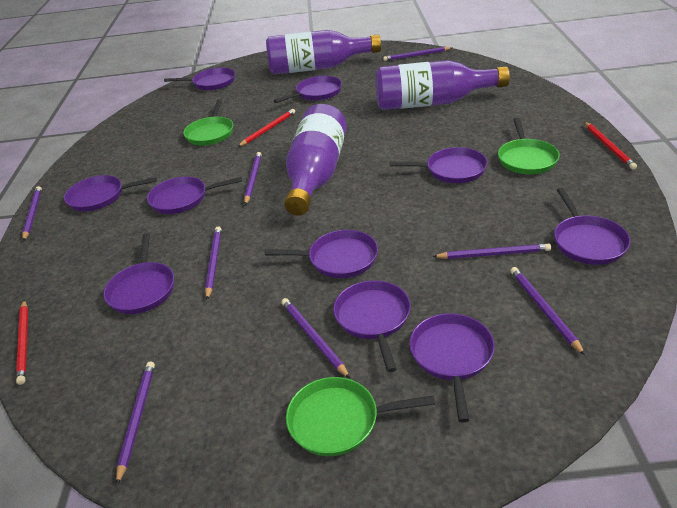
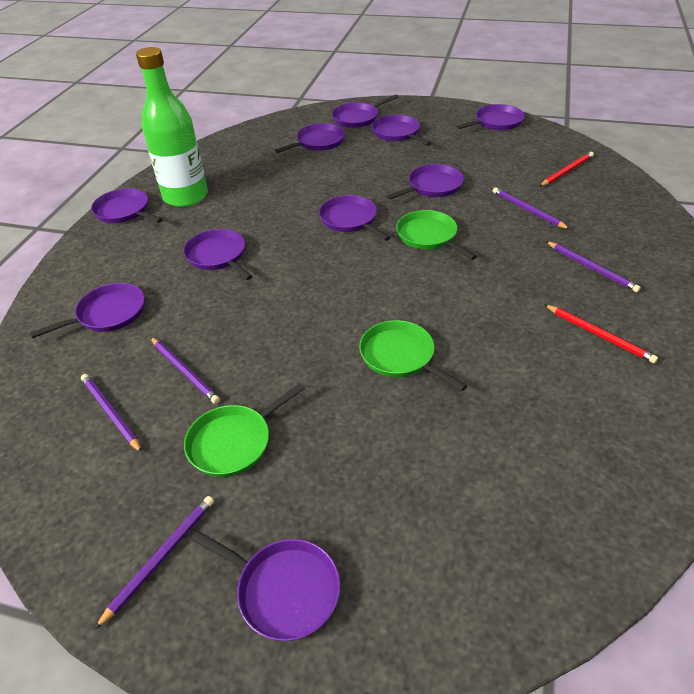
green bottle: 0 -> 1
purple bottle: 3 -> 0
purple pencil: 8 -> 5
red pencil: 3 -> 2

